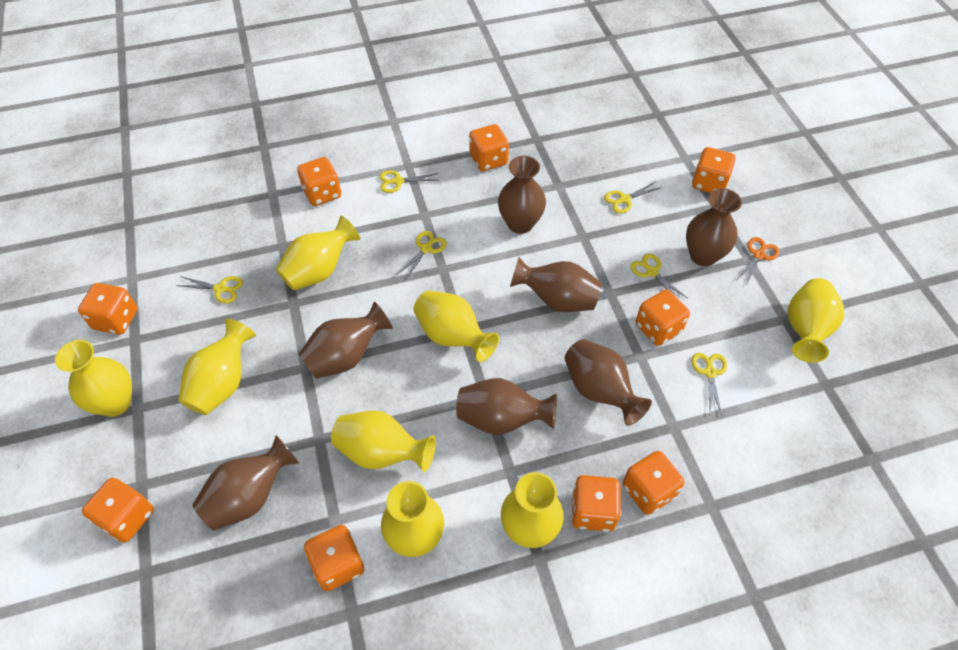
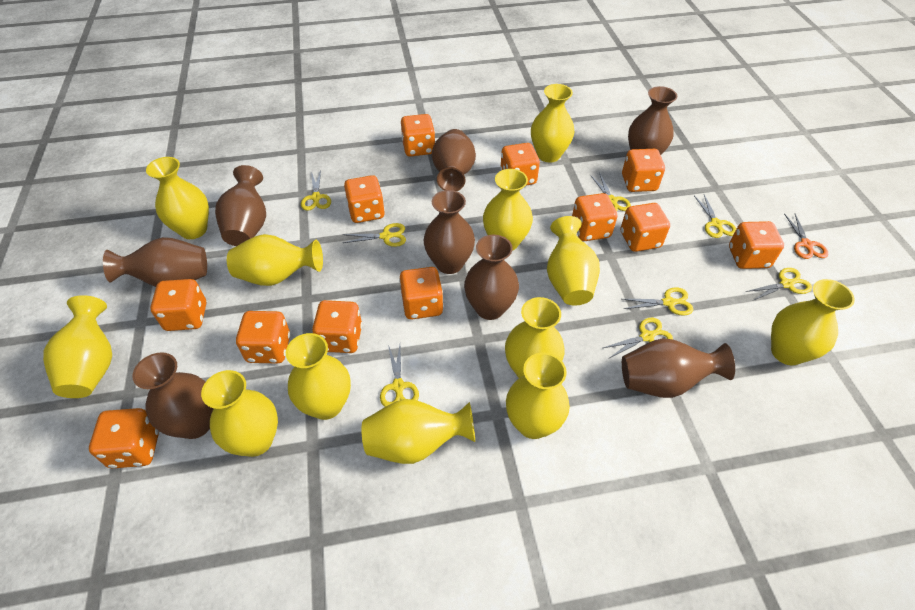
brown vase: 7 -> 8
orange dice: 9 -> 12
yellow scissors: 6 -> 8
yellow vase: 8 -> 12

